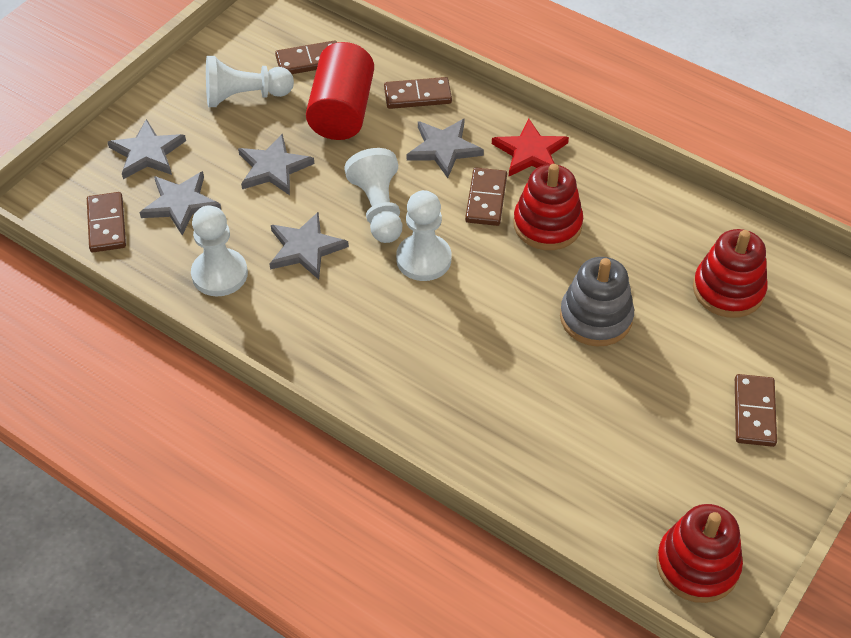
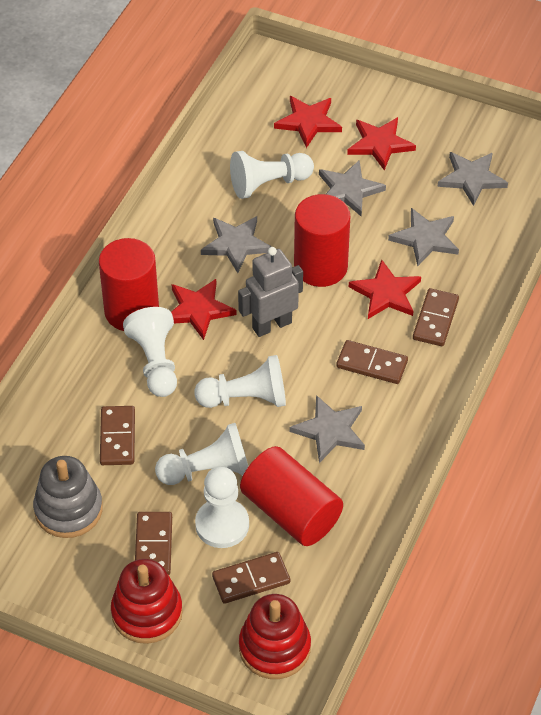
grey robot: 0 -> 1
red cylinder: 1 -> 3
red stacking toy: 3 -> 2
red star: 1 -> 4
white pawn: 4 -> 5

